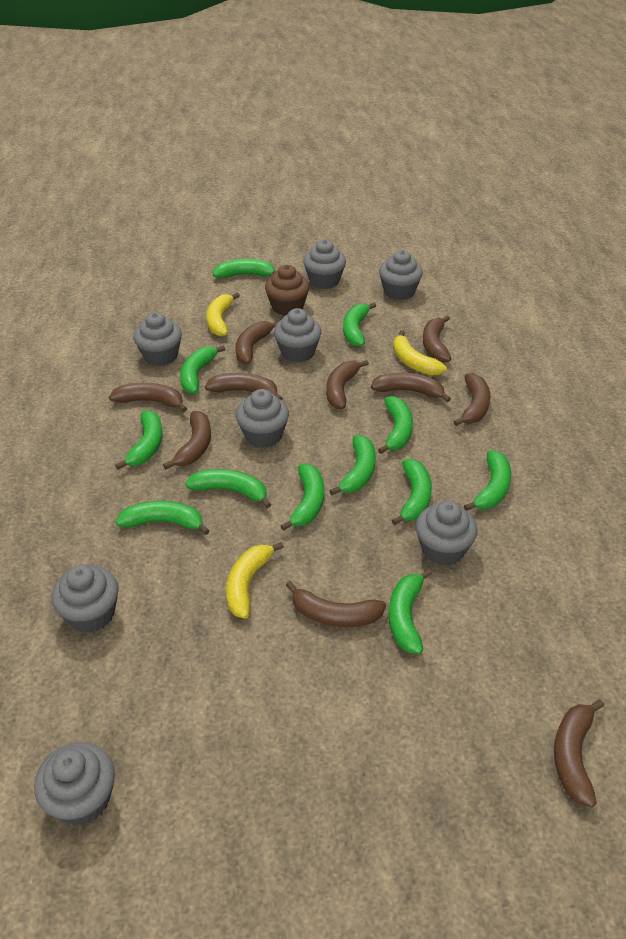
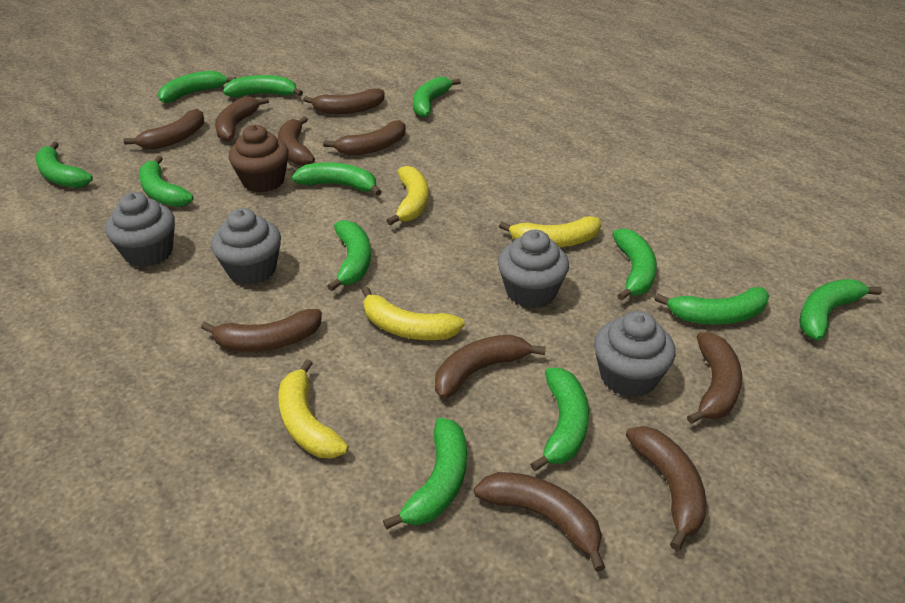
grey cupcake: 8 -> 4
yellow banana: 3 -> 4

